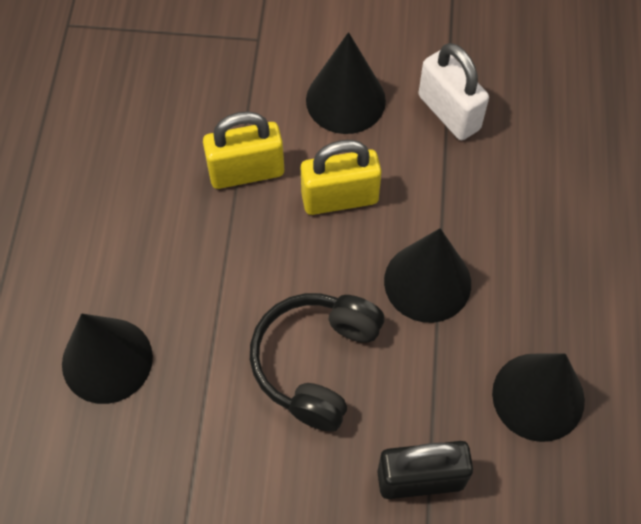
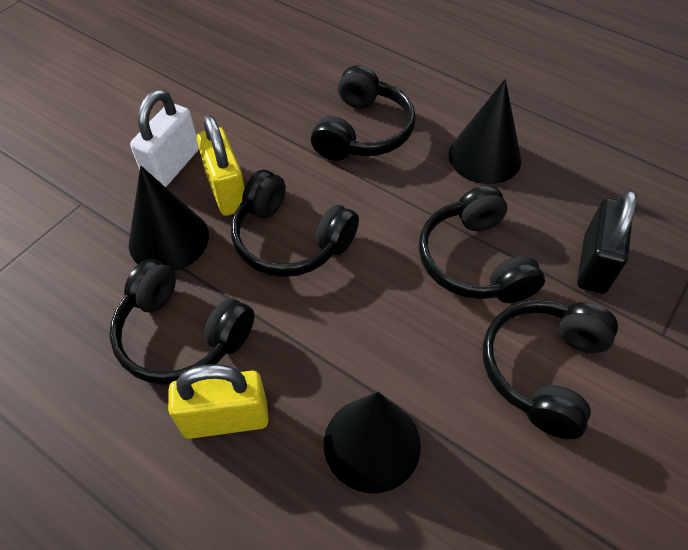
black cone: 4 -> 3
black headphones: 1 -> 5

